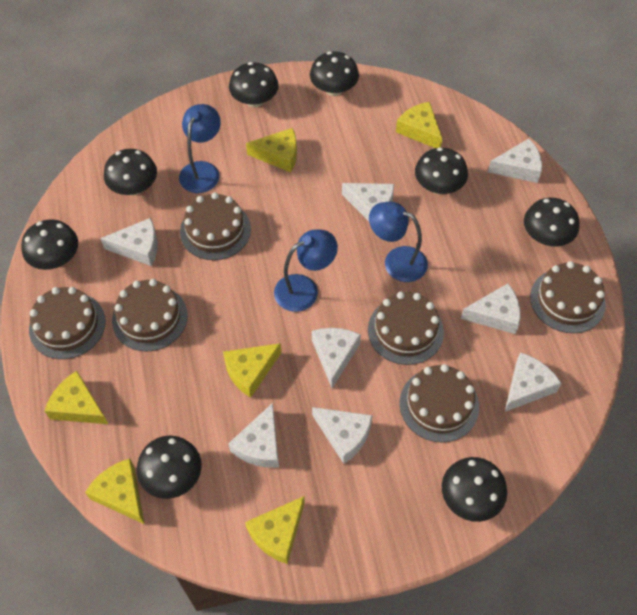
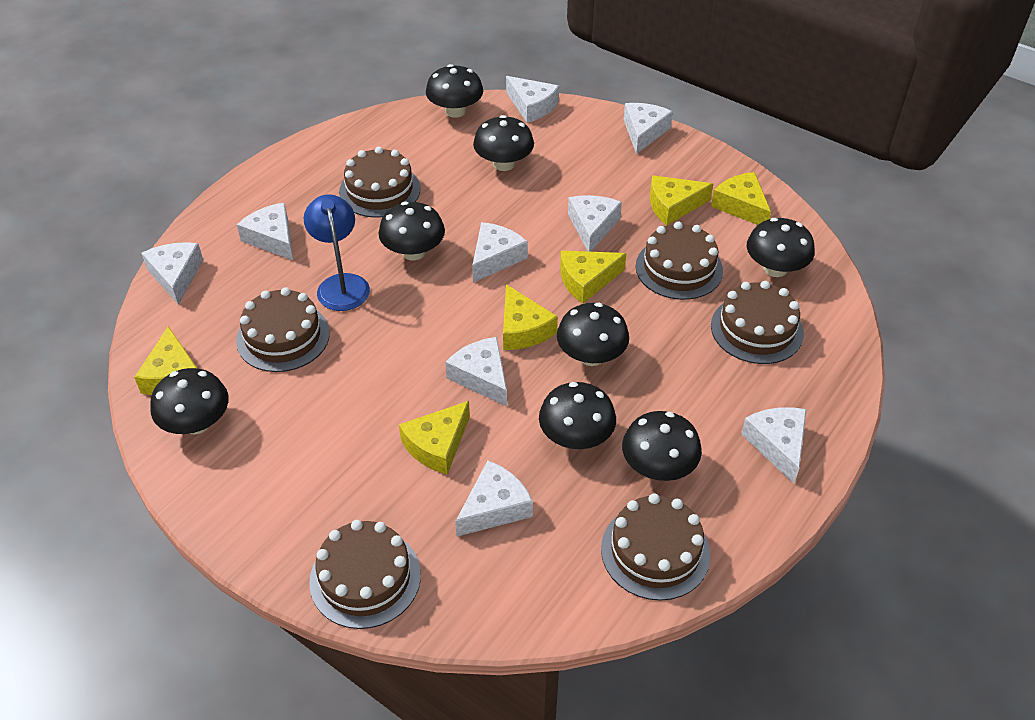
blue lamp: 3 -> 1
white cheese: 8 -> 9

